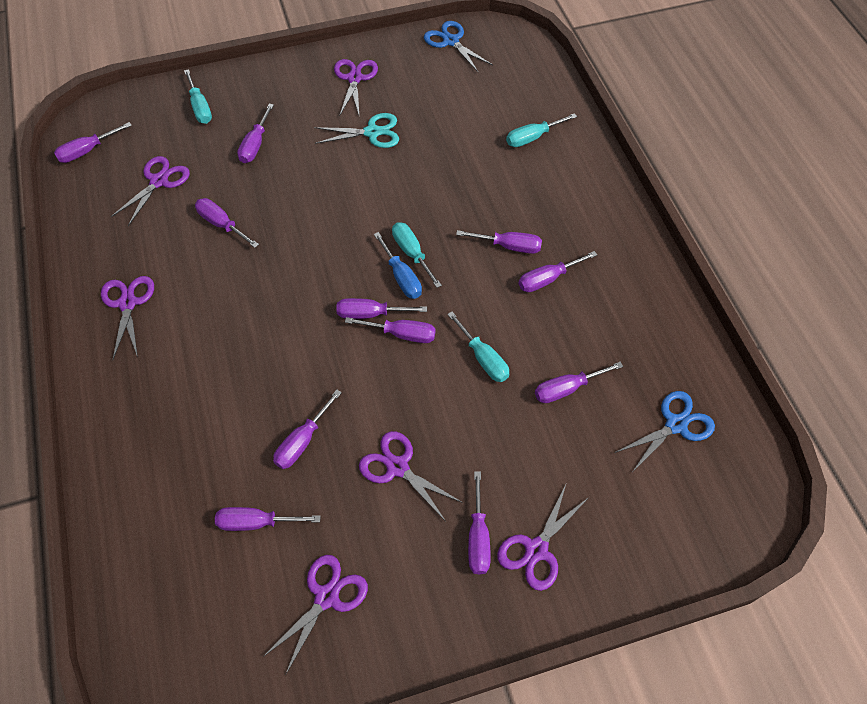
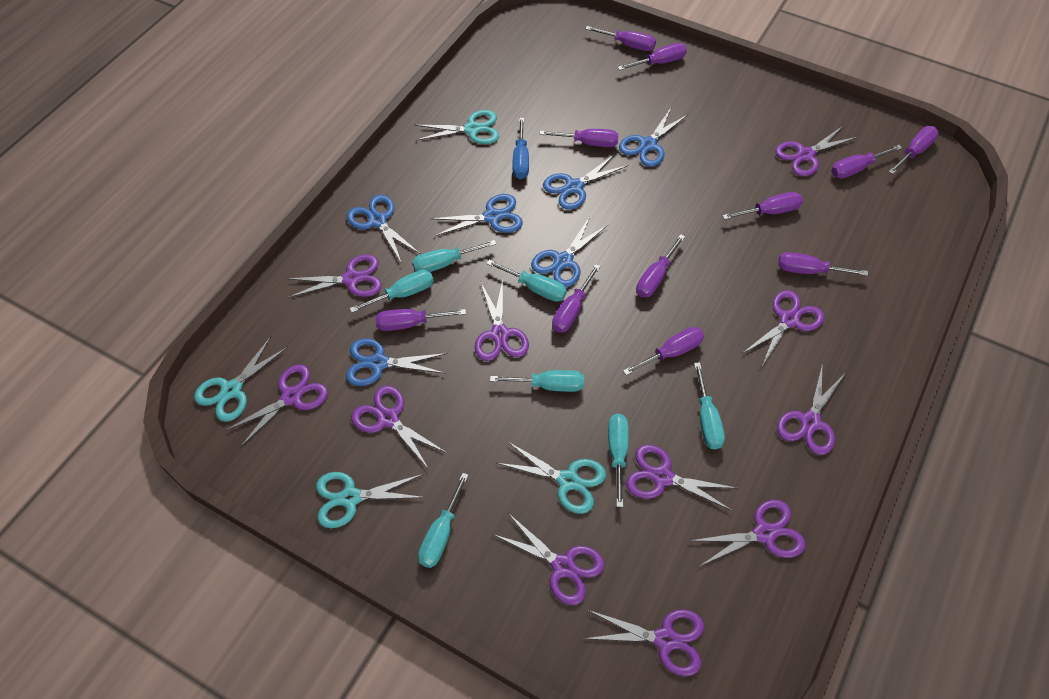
blue scissors: 2 -> 6
purple scissors: 6 -> 11
turquoise scissors: 1 -> 4
turquoise screwdriver: 4 -> 7

